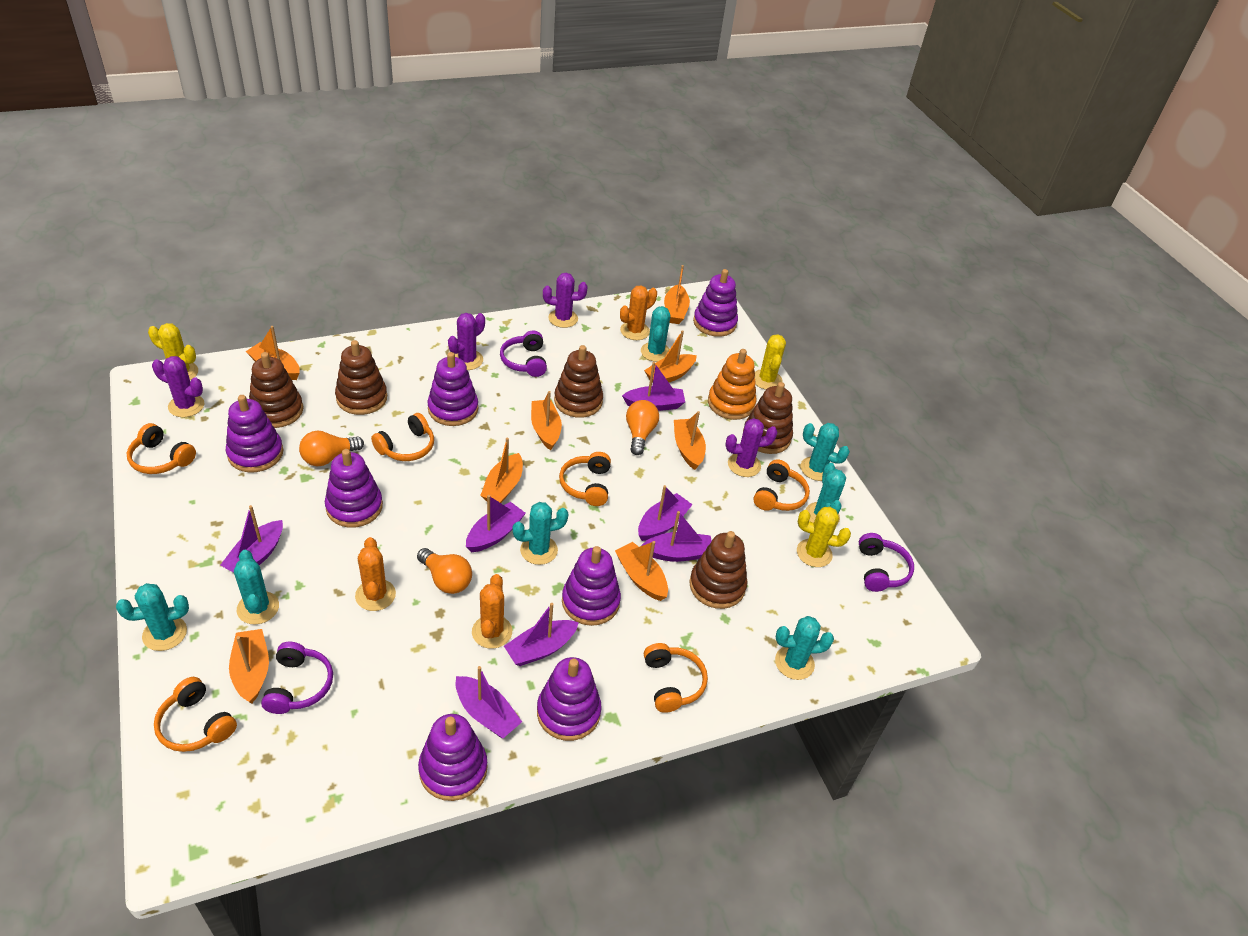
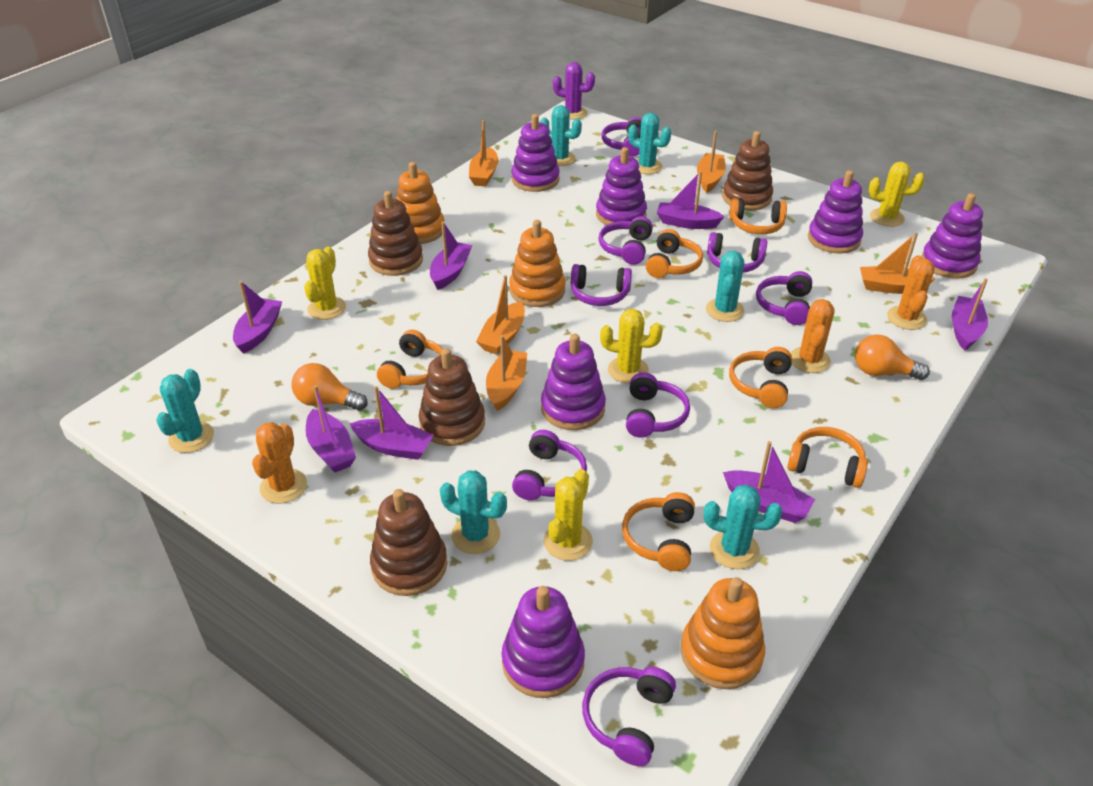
brown stacking toy: 5 -> 4
orange boat: 8 -> 5
orange light bulb: 3 -> 2
orange stacking toy: 1 -> 3
purple cactus: 4 -> 1
purple headphones: 3 -> 8
purple stacking toy: 7 -> 6
turquoise cactus: 7 -> 6
yellow cactus: 3 -> 4

